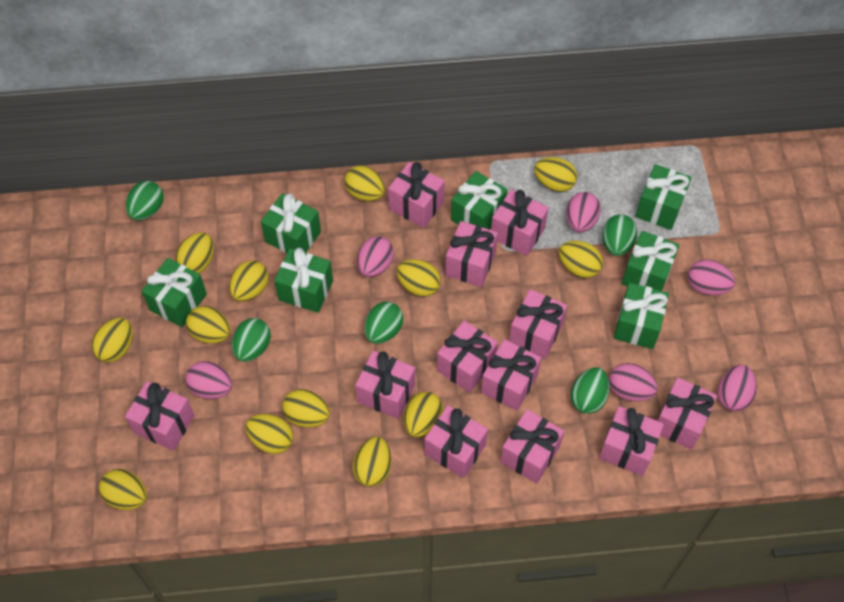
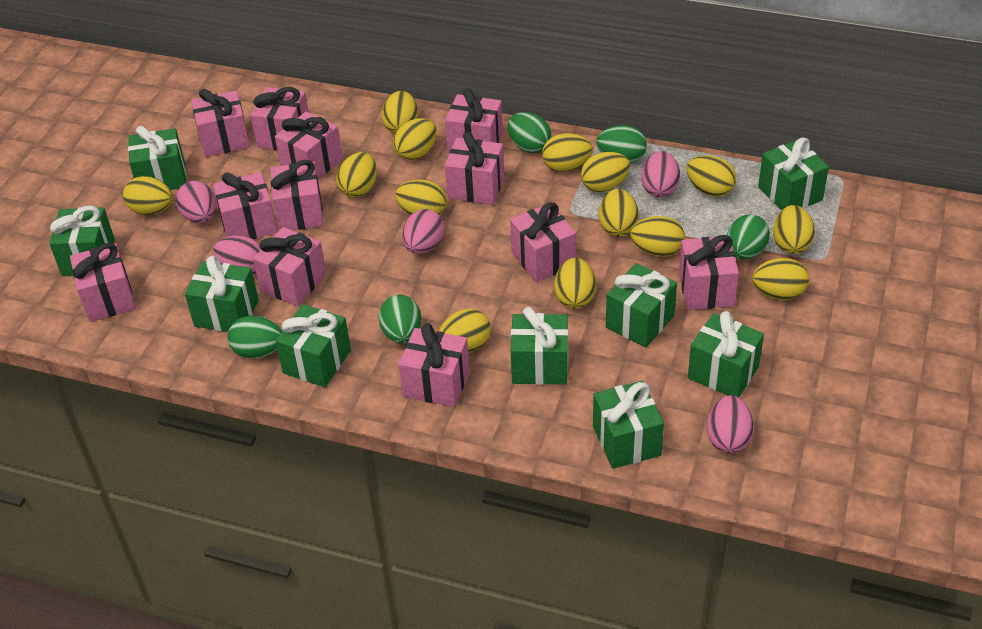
green gift: 7 -> 9
pink egg: 6 -> 5
yellow egg: 13 -> 14

